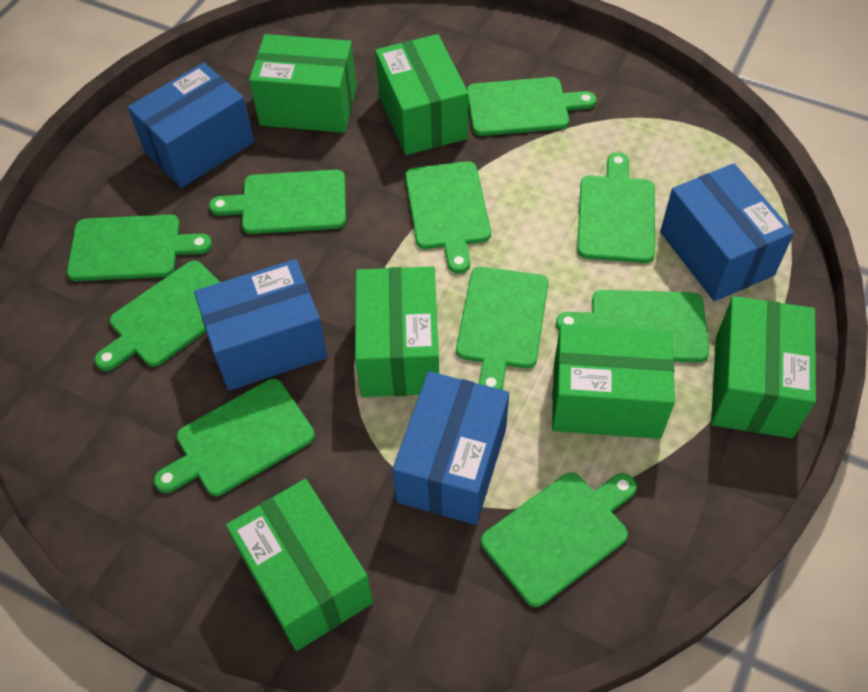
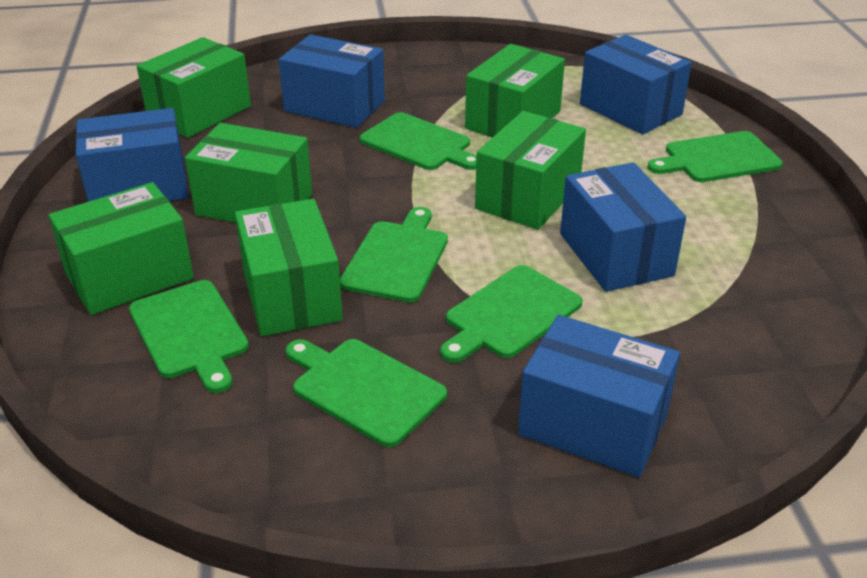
blue box: 4 -> 5
green cutting board: 10 -> 6

